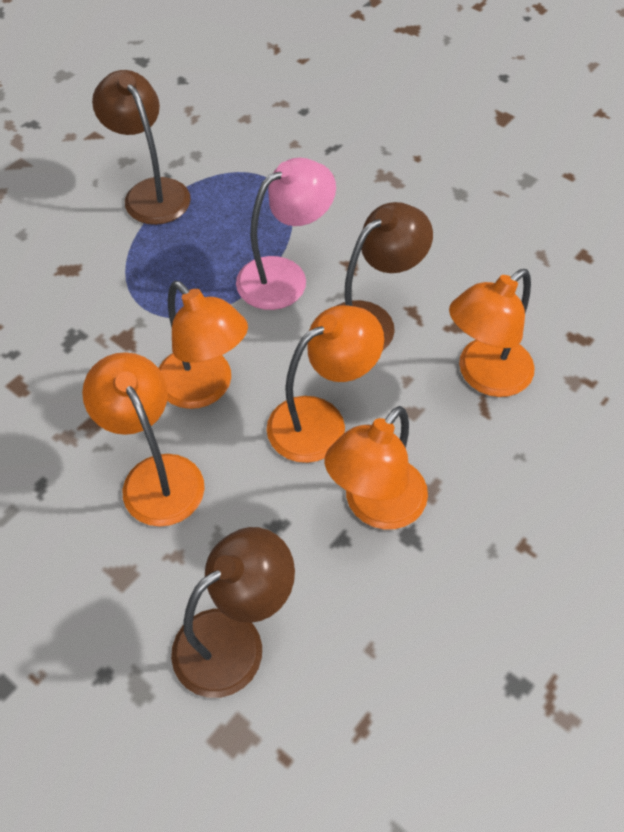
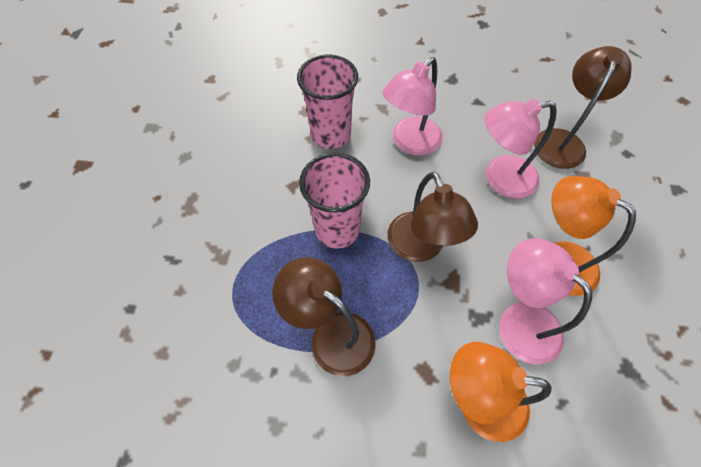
orange lamp: 5 -> 2
pink cup: 0 -> 2
pink lamp: 1 -> 3

